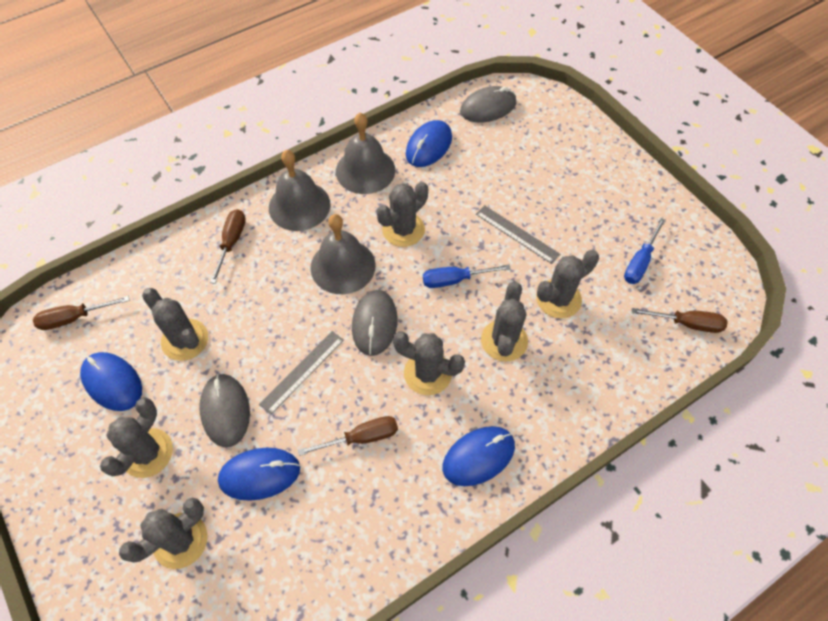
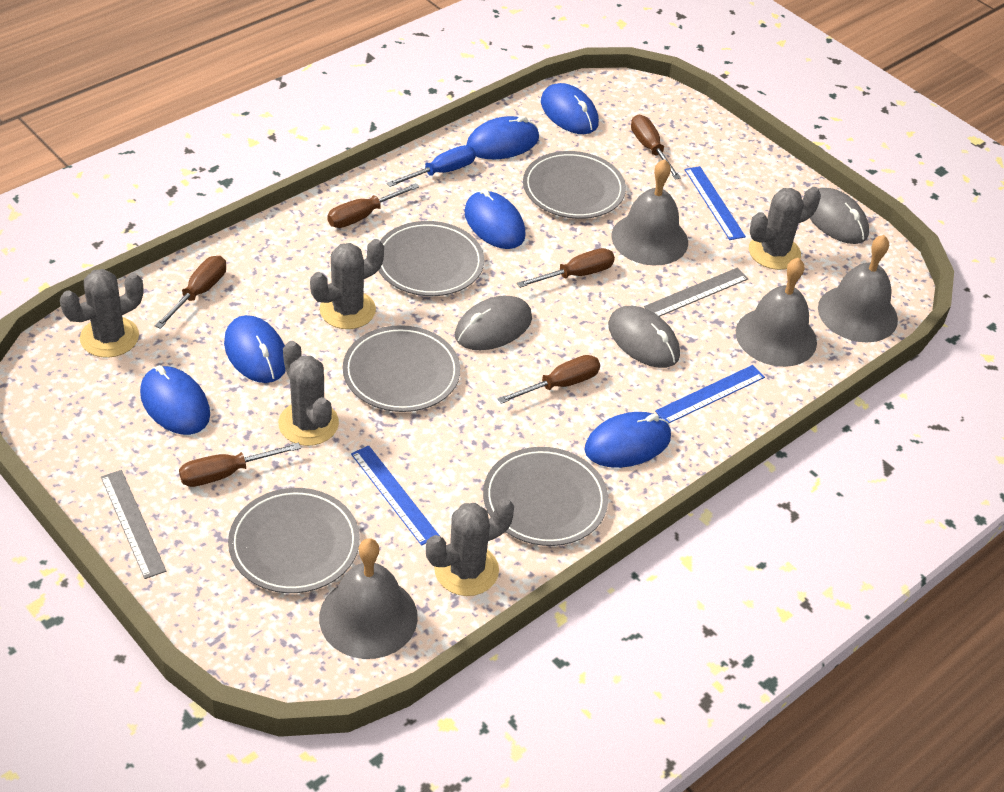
blue mouse: 4 -> 6
blue ruler: 0 -> 3
blue screwdriver: 2 -> 1
brown screwdriver: 4 -> 6
grey bell: 3 -> 4
grey cactus: 7 -> 5
grey plate: 0 -> 5

